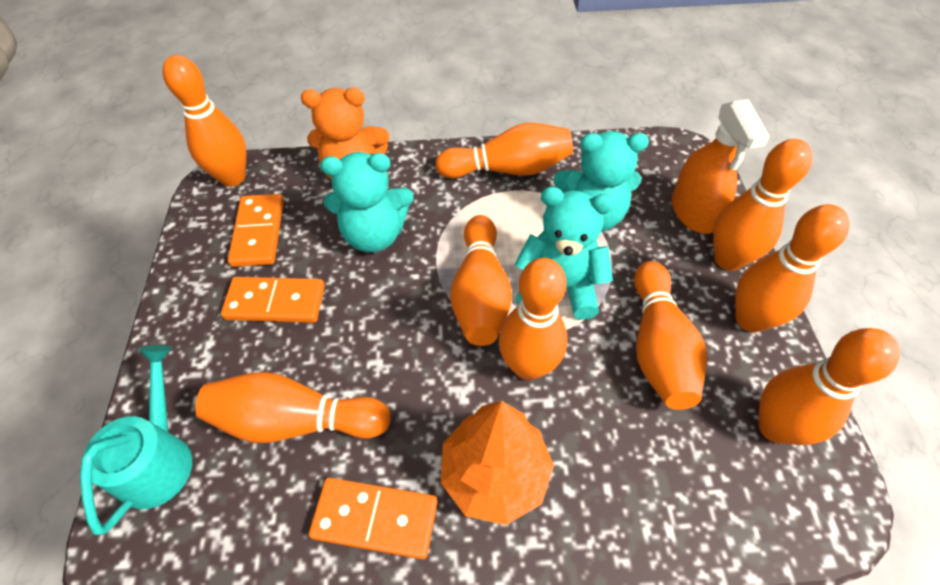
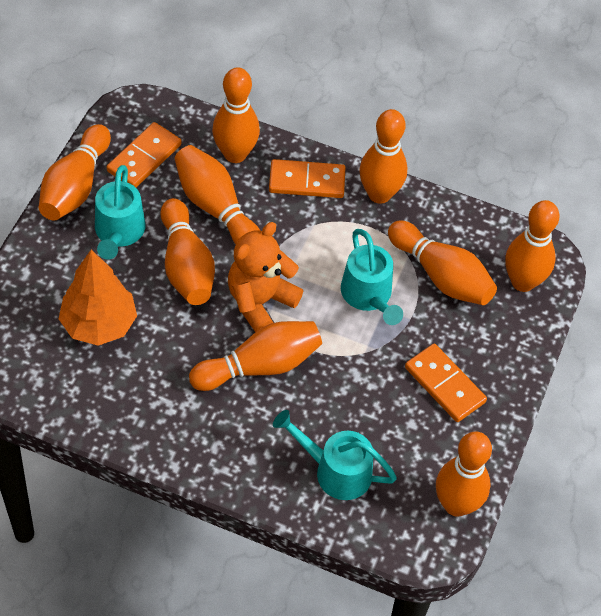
orange spray bottle: 1 -> 0
turquoise teddy bear: 3 -> 0
turquoise watering can: 1 -> 3

